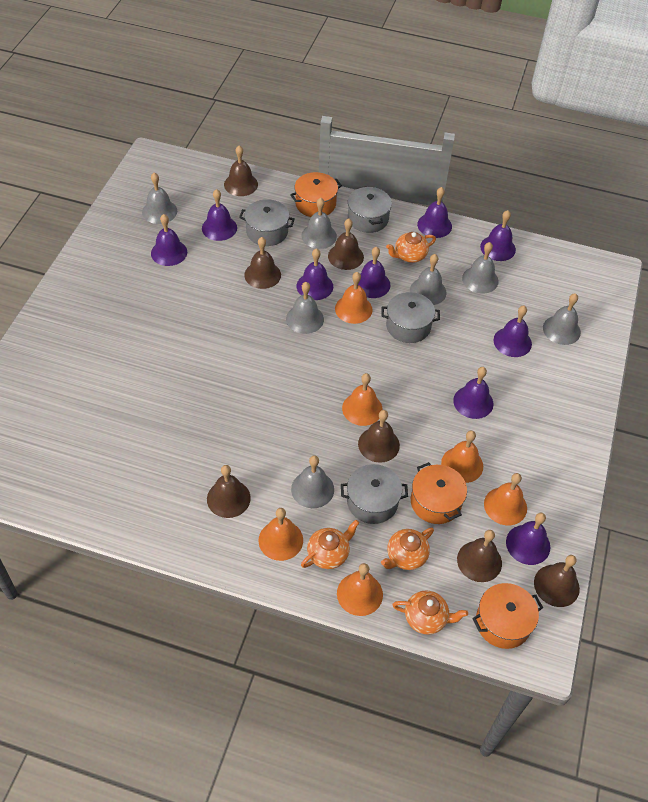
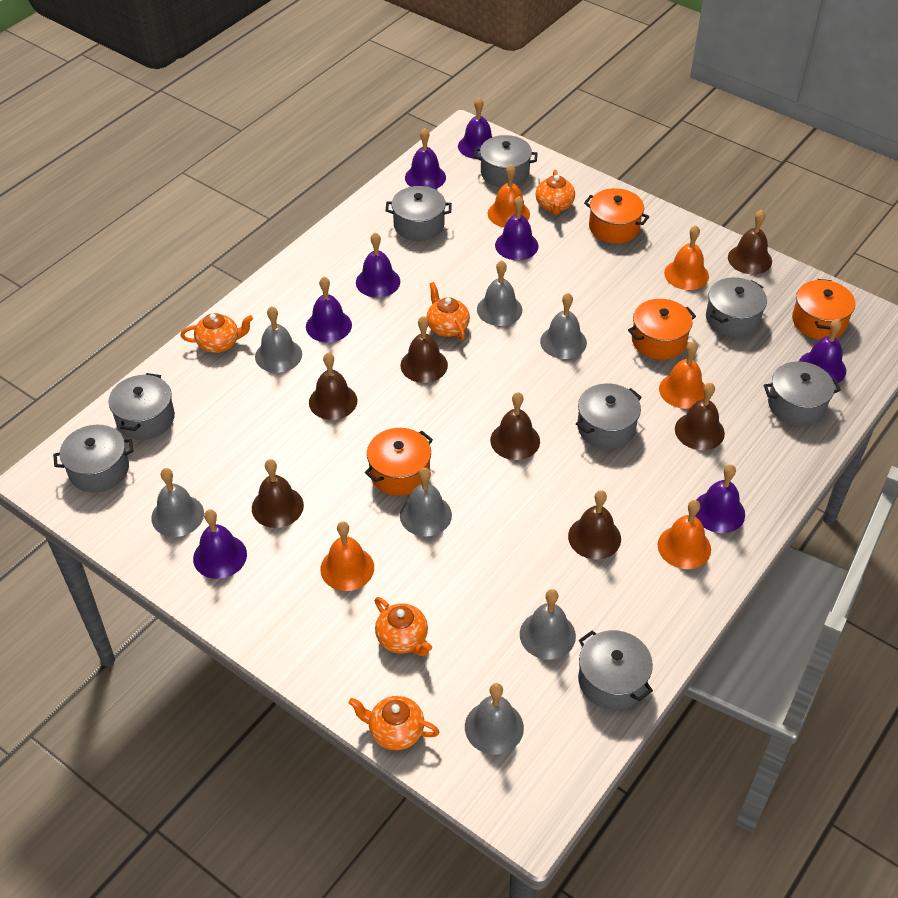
grey pot: 4 -> 8
orange bell: 6 -> 5
orange pot: 3 -> 4
orange teapot: 4 -> 5
purple bell: 9 -> 8

